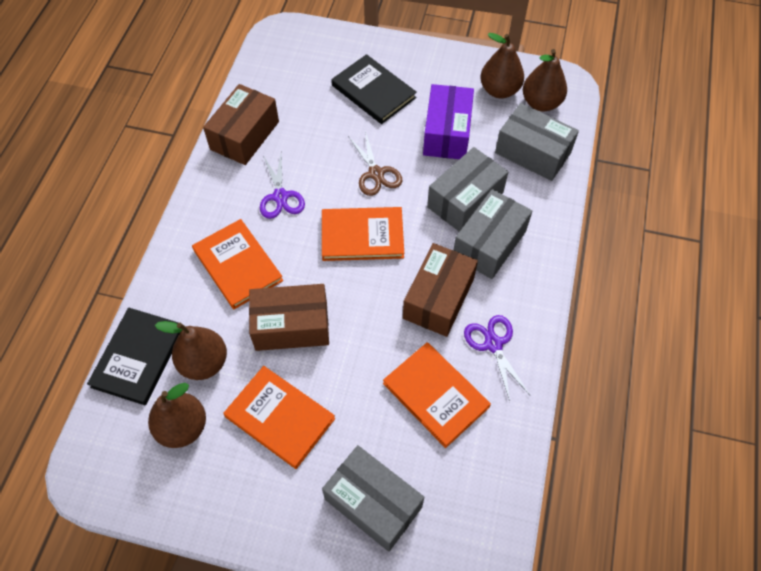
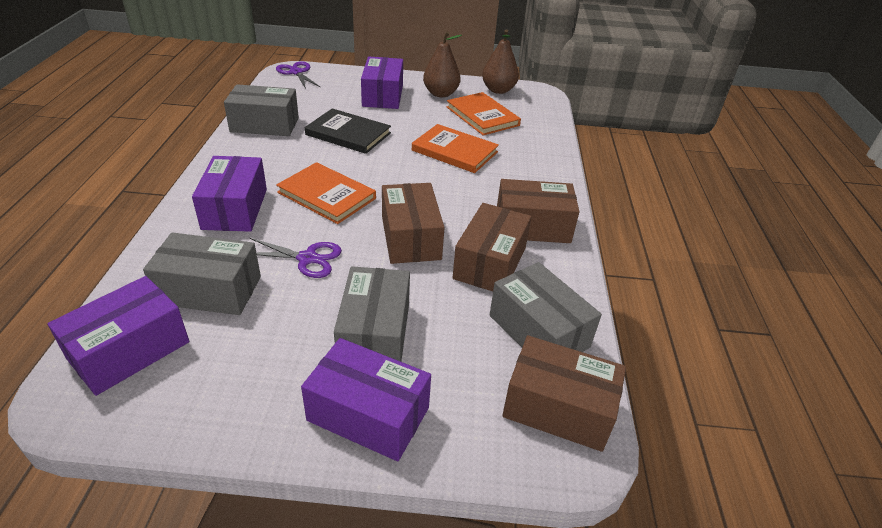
black book: 2 -> 1
brown box: 3 -> 4
brown pear: 4 -> 2
brown scissors: 1 -> 0
orange book: 4 -> 3
purple box: 1 -> 4

